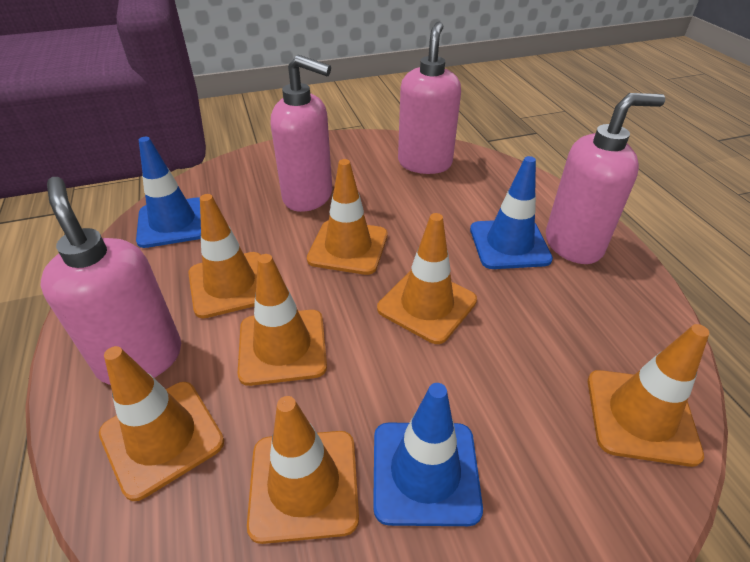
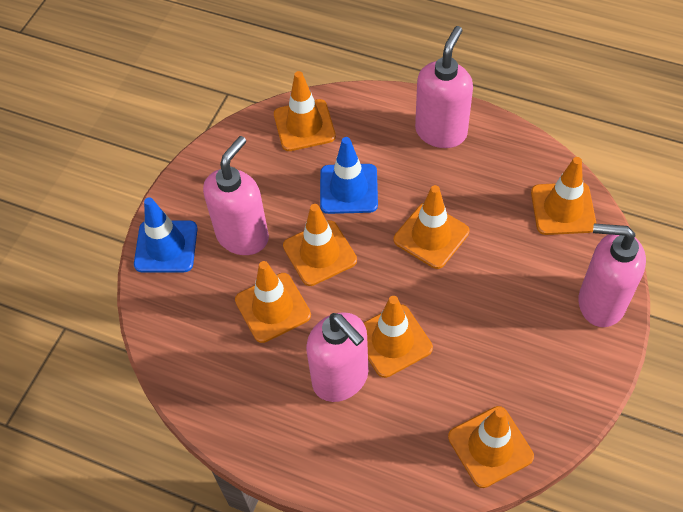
blue traffic cone: 3 -> 2

